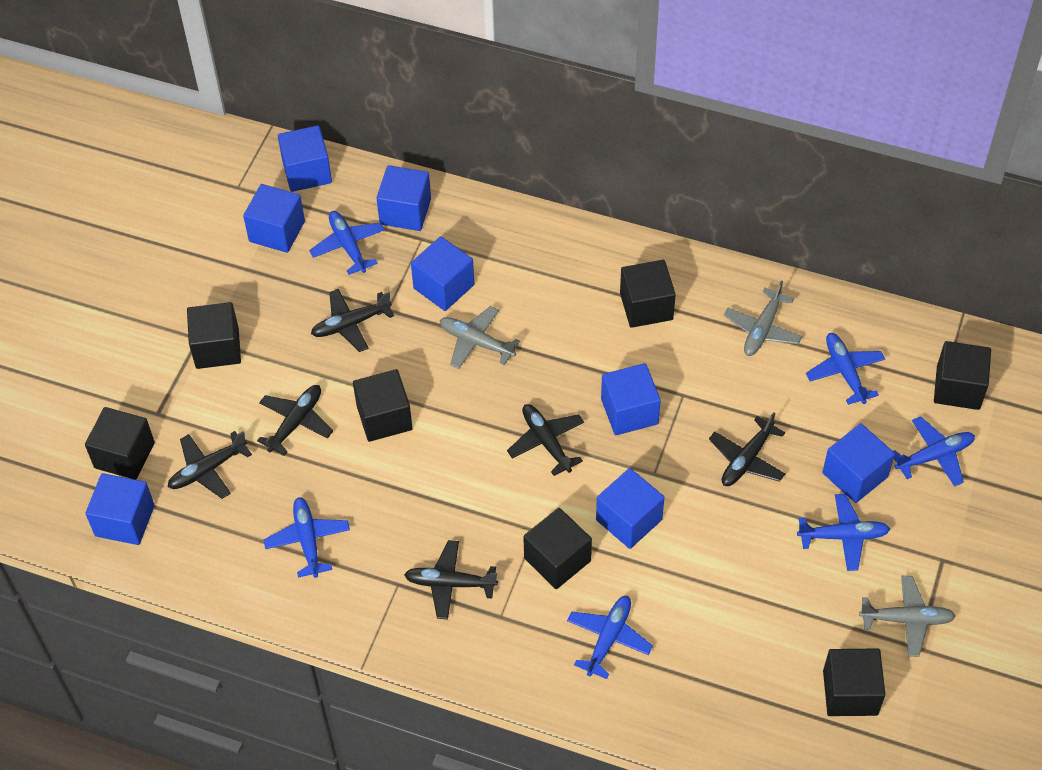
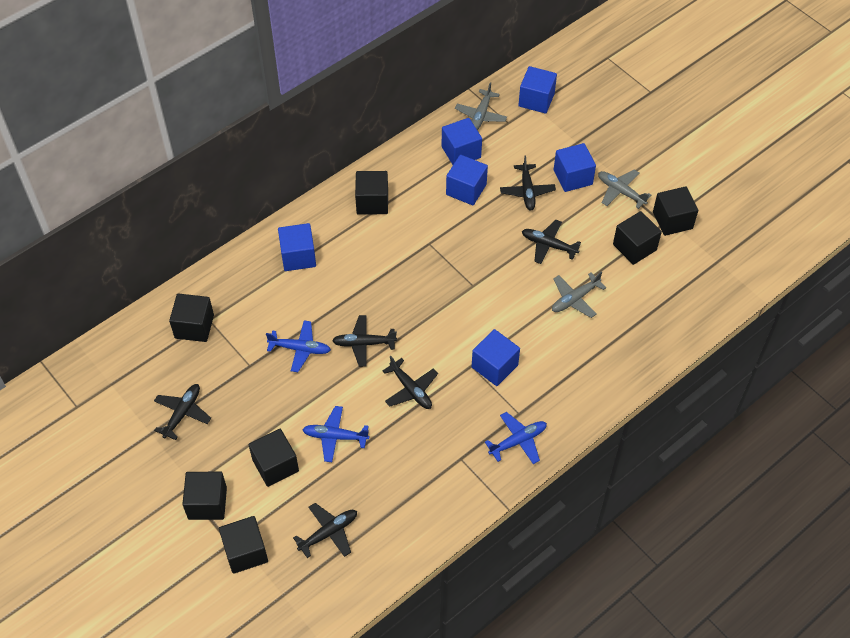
blue cube: 8 -> 6
blue plane: 6 -> 3

